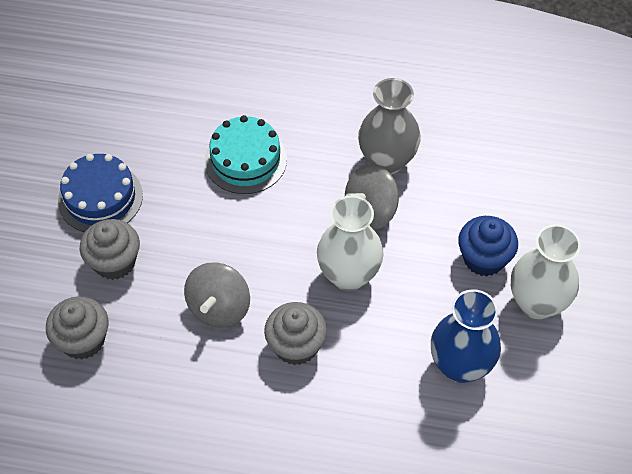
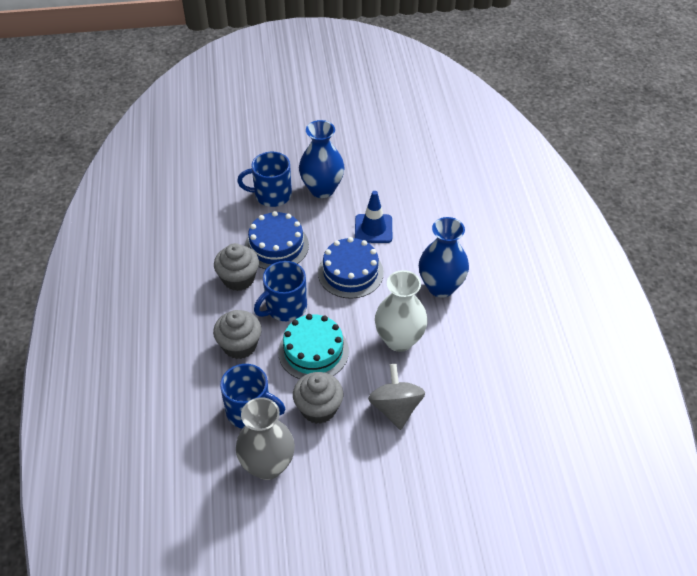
blue cake: 1 -> 2
blue cupcake: 1 -> 0
blue mug: 0 -> 3
blue traffic cone: 0 -> 1
blue vase: 1 -> 2
grey spinning top: 2 -> 1
white vase: 2 -> 1

